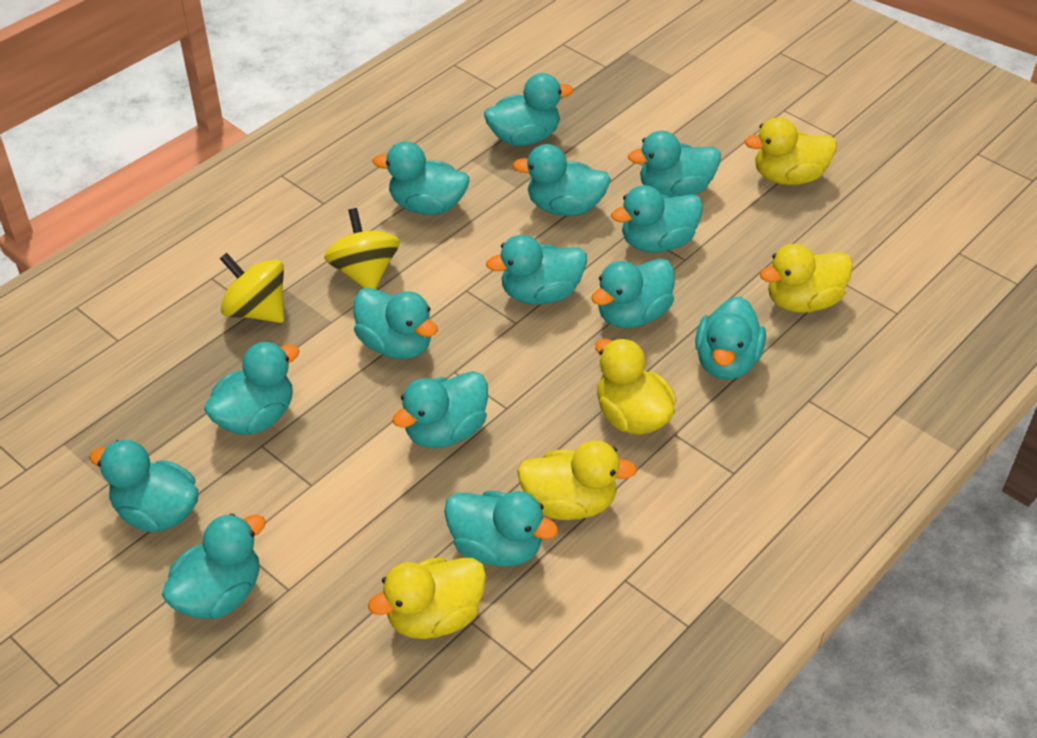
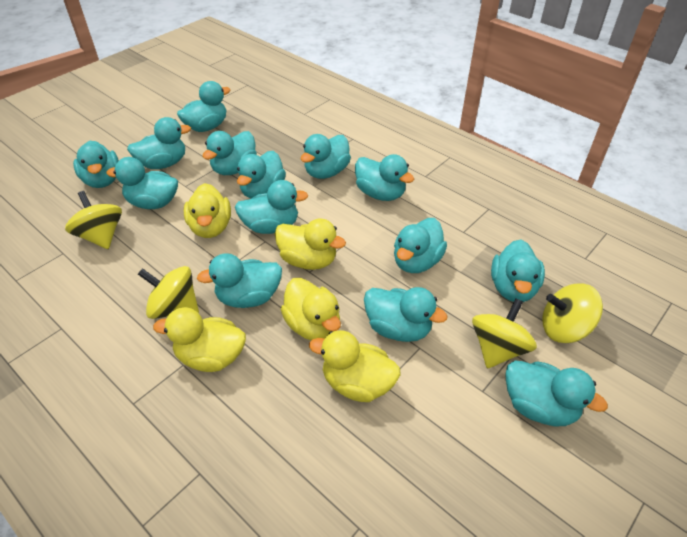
yellow spinning top: 2 -> 4

